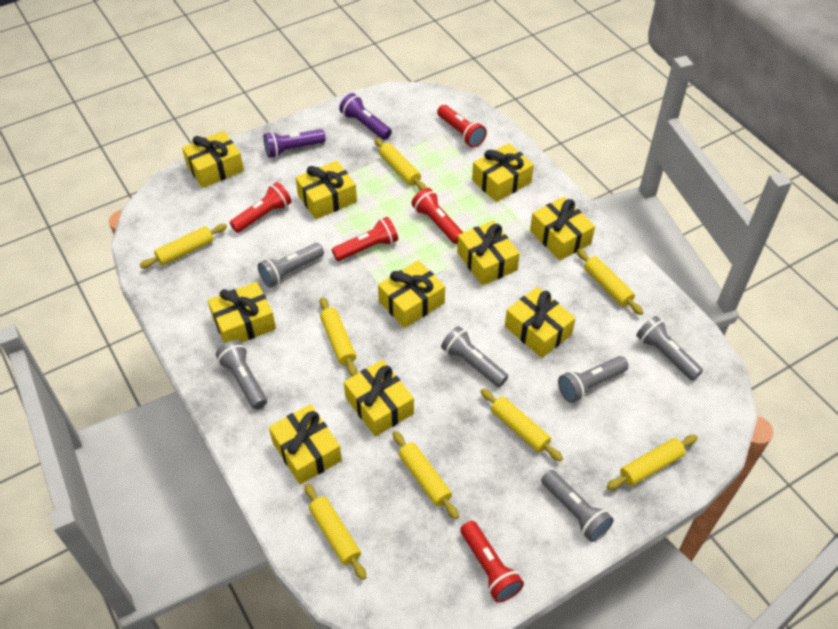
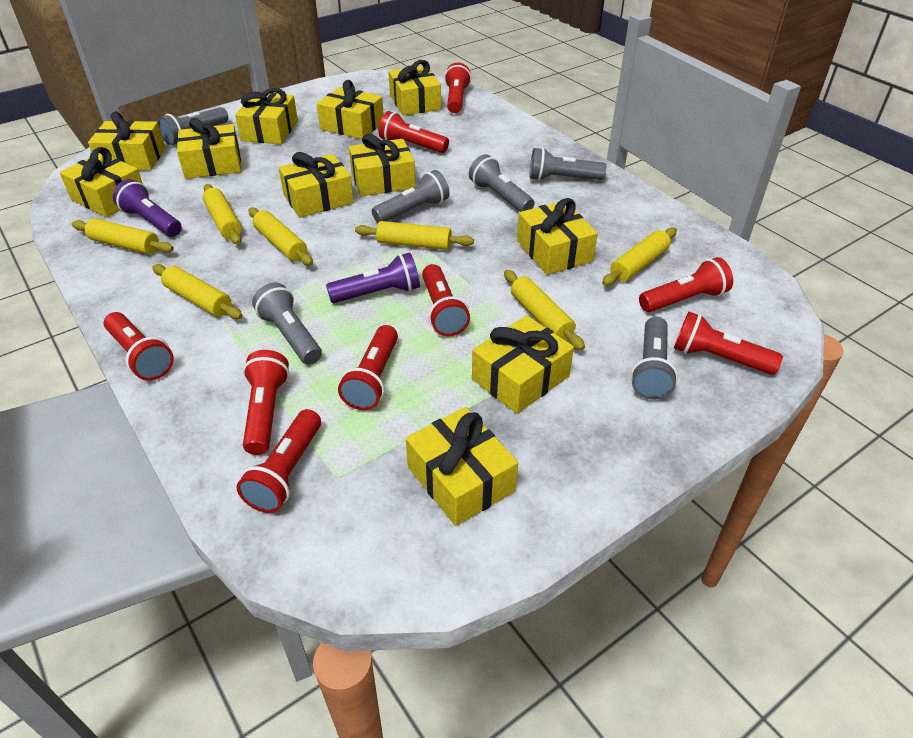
red flashlight: 5 -> 9
yellow gift: 10 -> 11
yellow rolling pin: 8 -> 7

